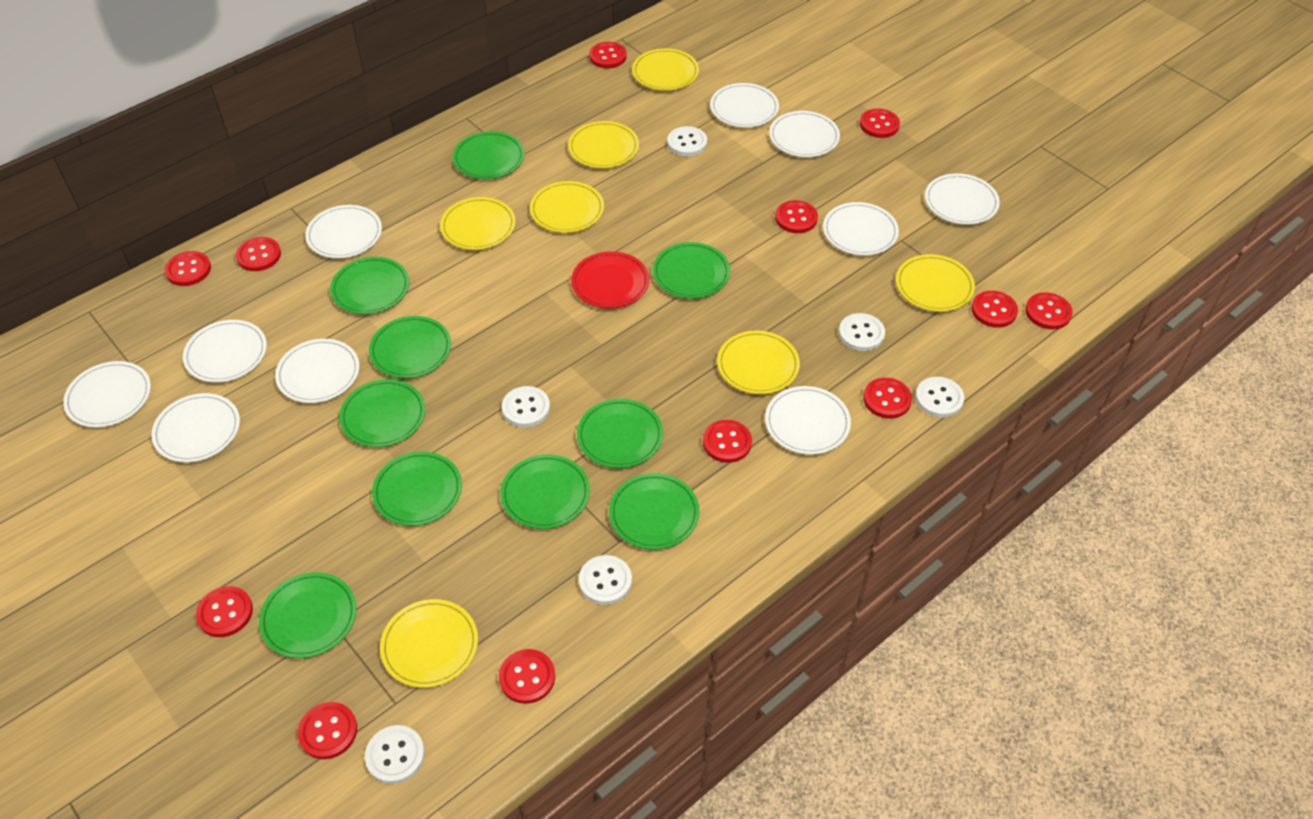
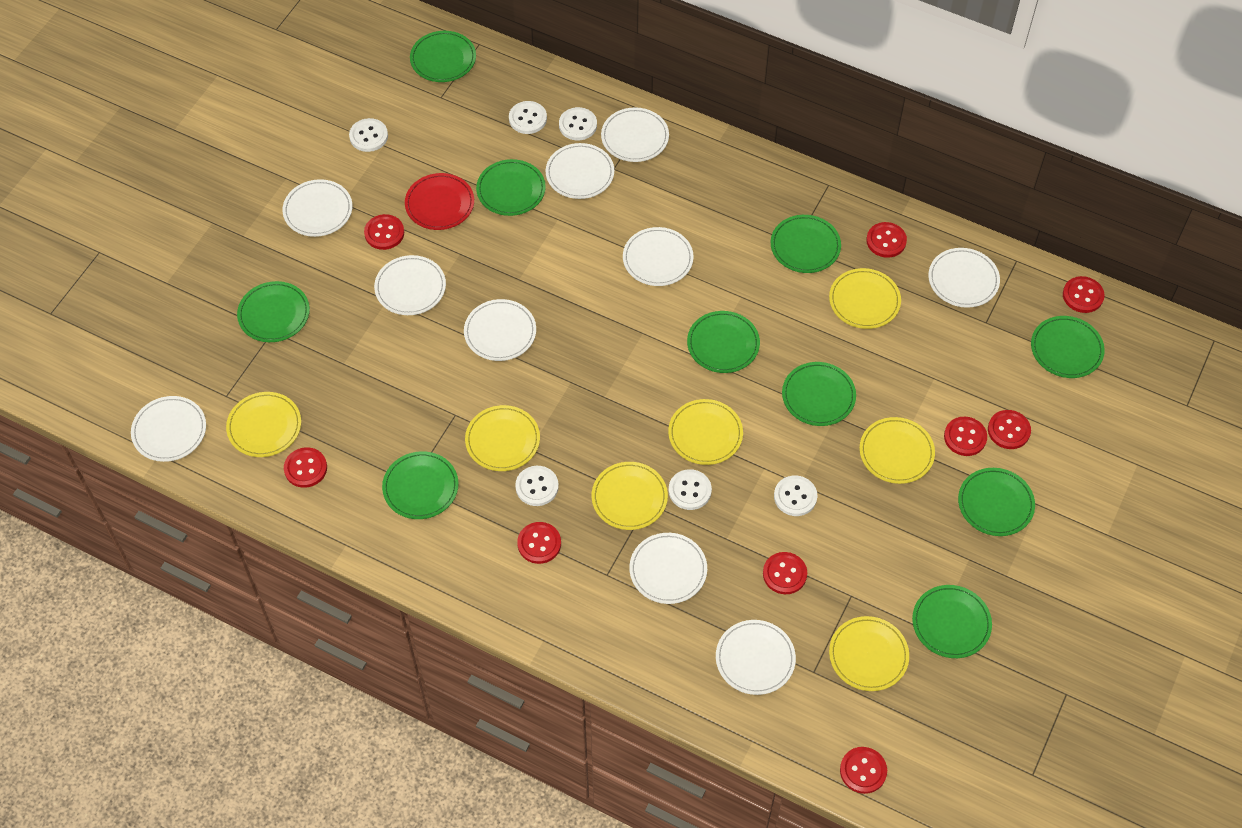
red button: 12 -> 9

